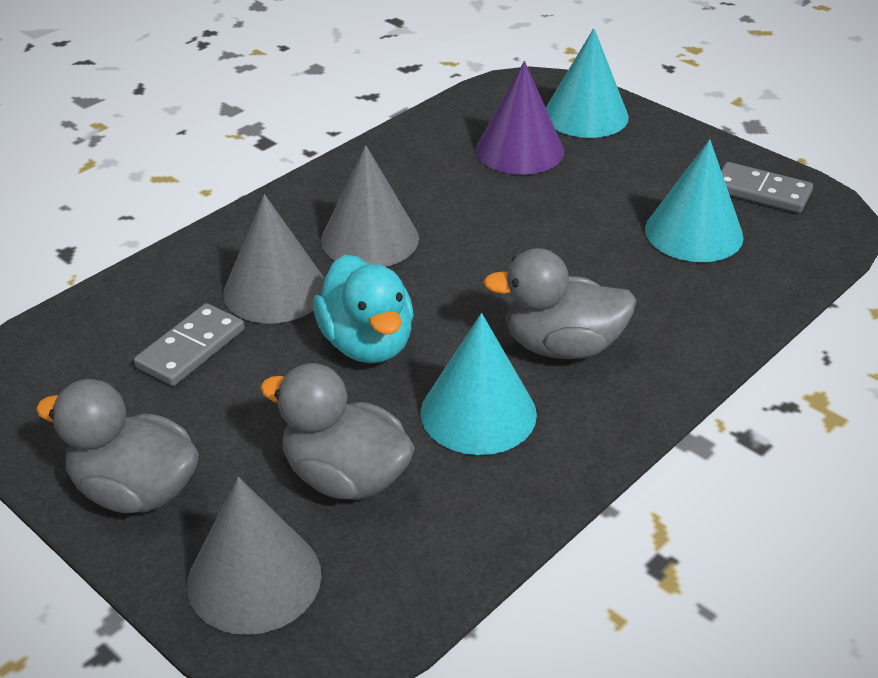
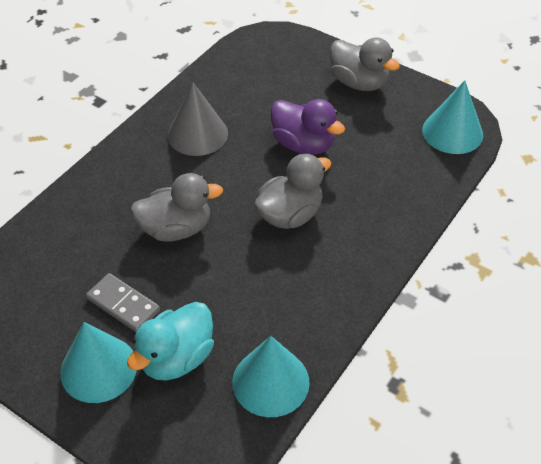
grey cone: 3 -> 1
grey domino: 2 -> 1
purple cone: 1 -> 0
purple duck: 0 -> 1

